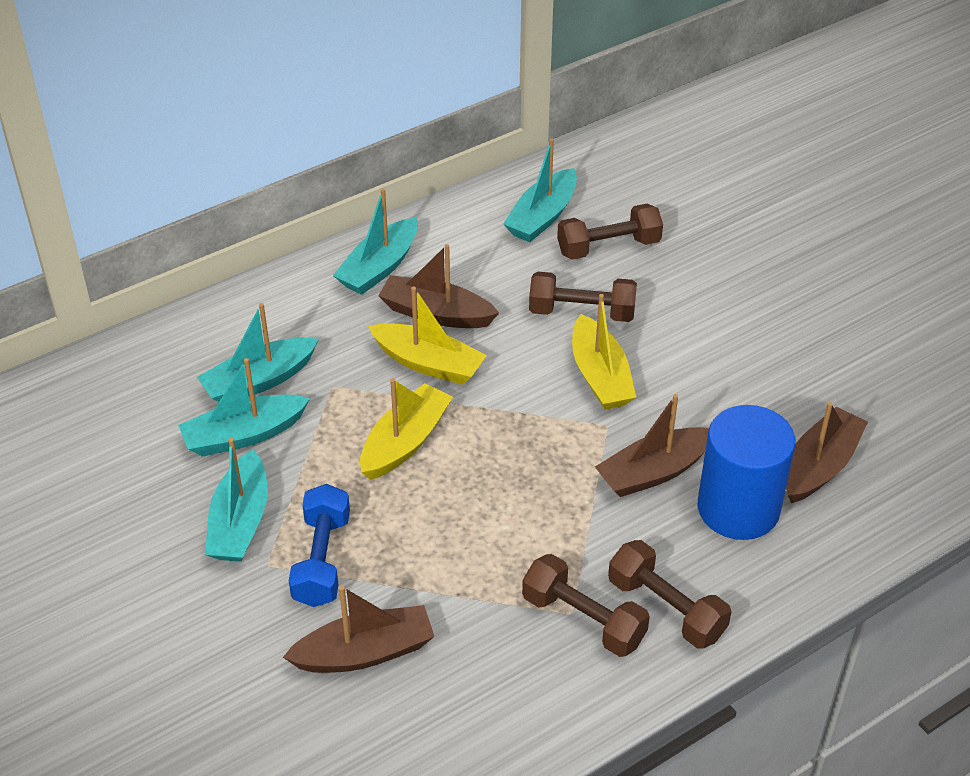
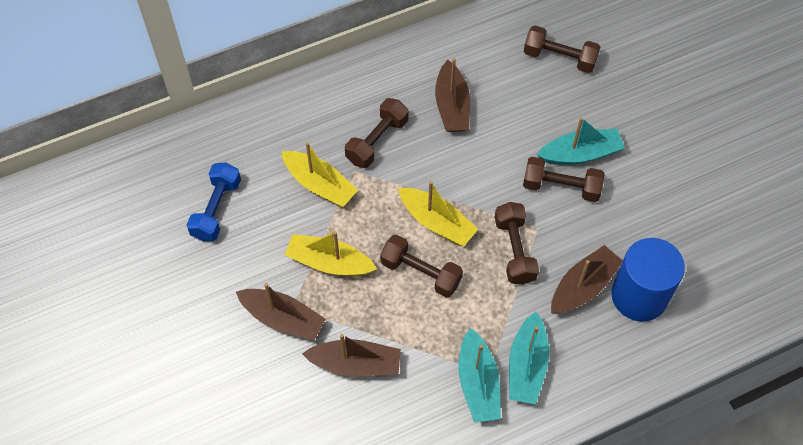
brown dumbbell: 4 -> 5
turquoise boat: 5 -> 3

